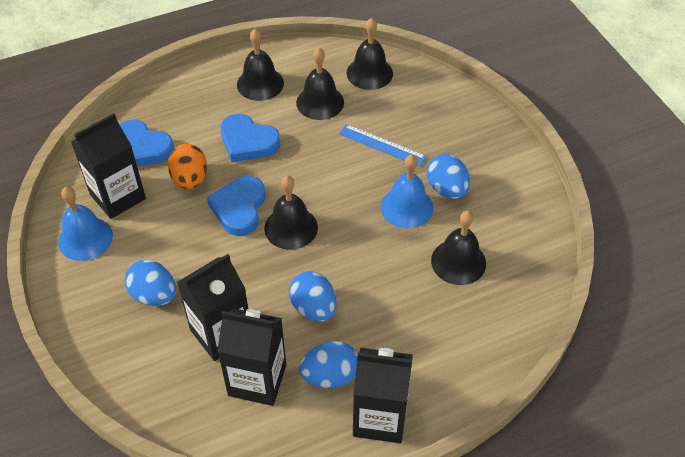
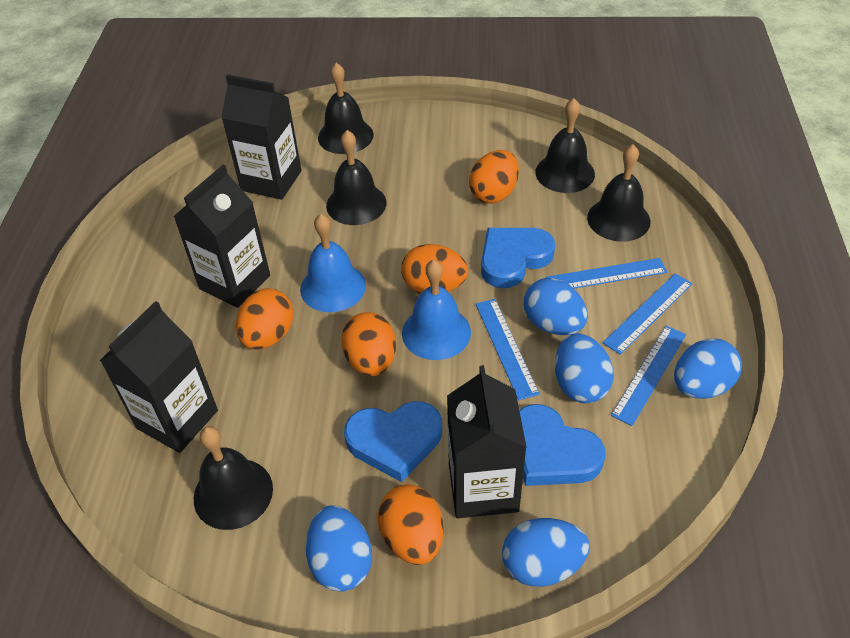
blue egg: 4 -> 5
blue ruler: 1 -> 4
orange egg: 1 -> 5

